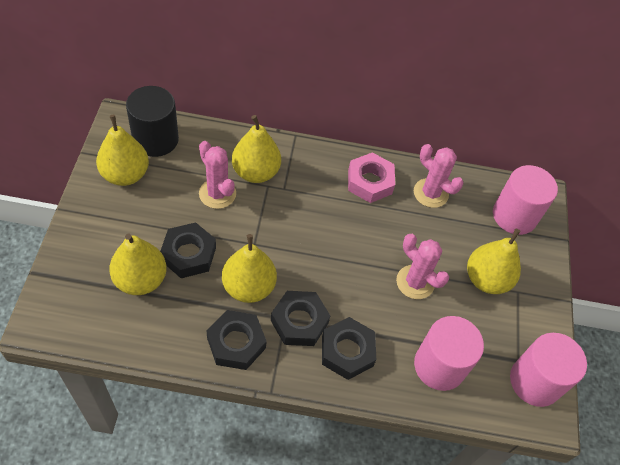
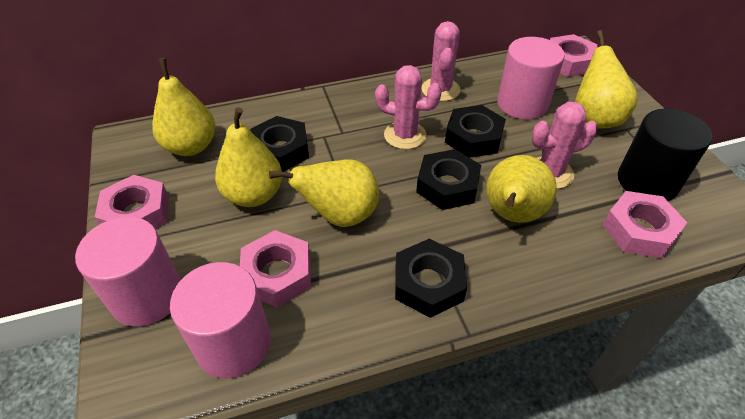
pink nut: 1 -> 4

